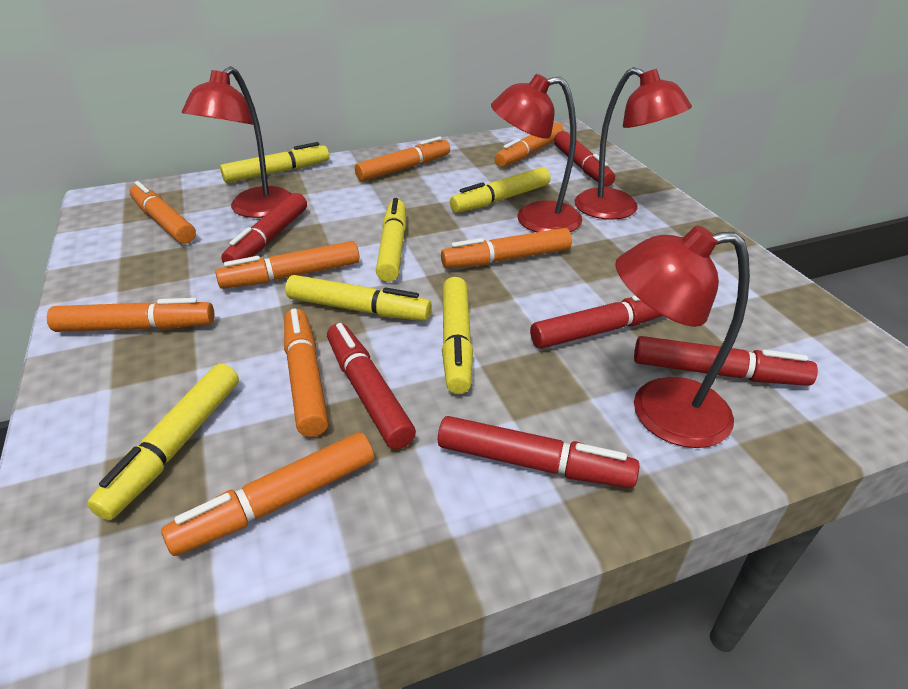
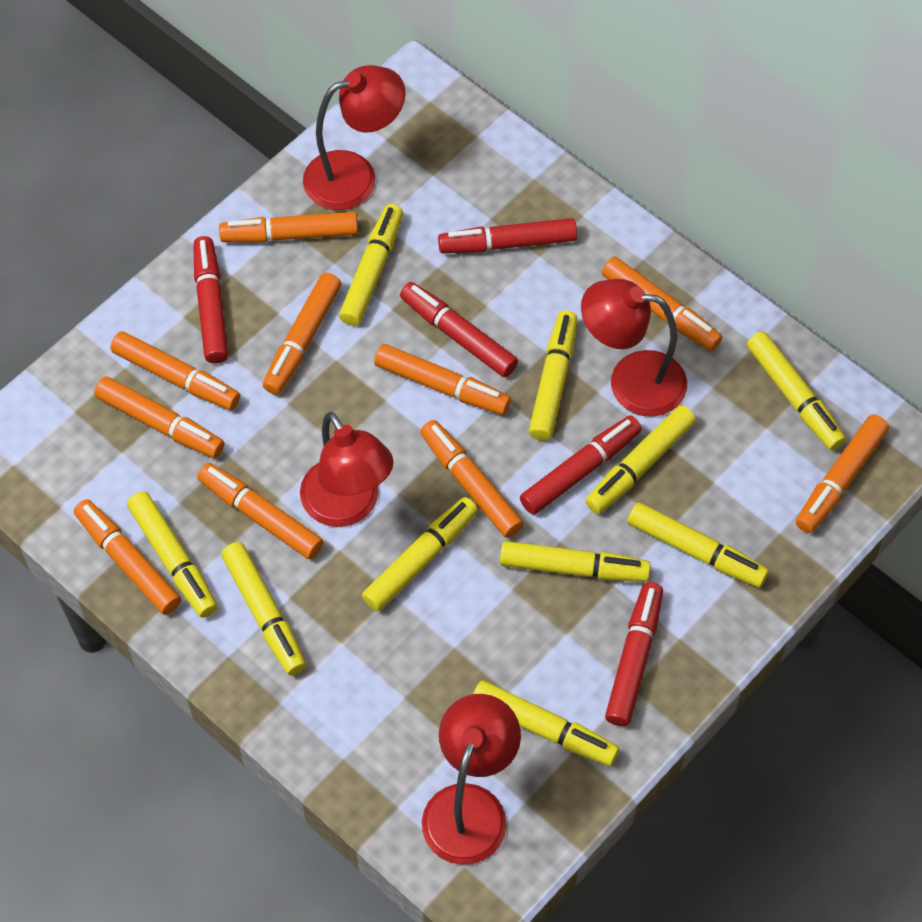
orange marker: 8 -> 10
red marker: 6 -> 5
yellow marker: 6 -> 10

